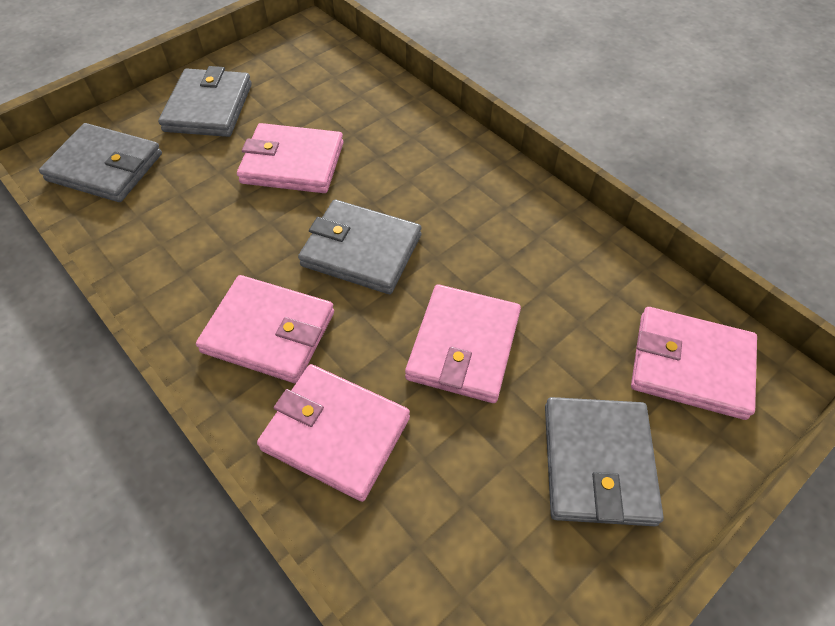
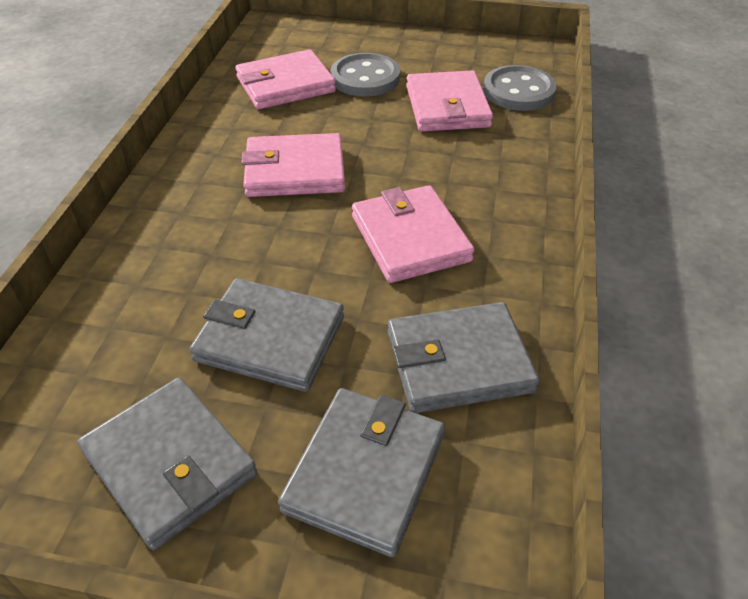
grey button: 0 -> 2
pink wallet: 5 -> 4

